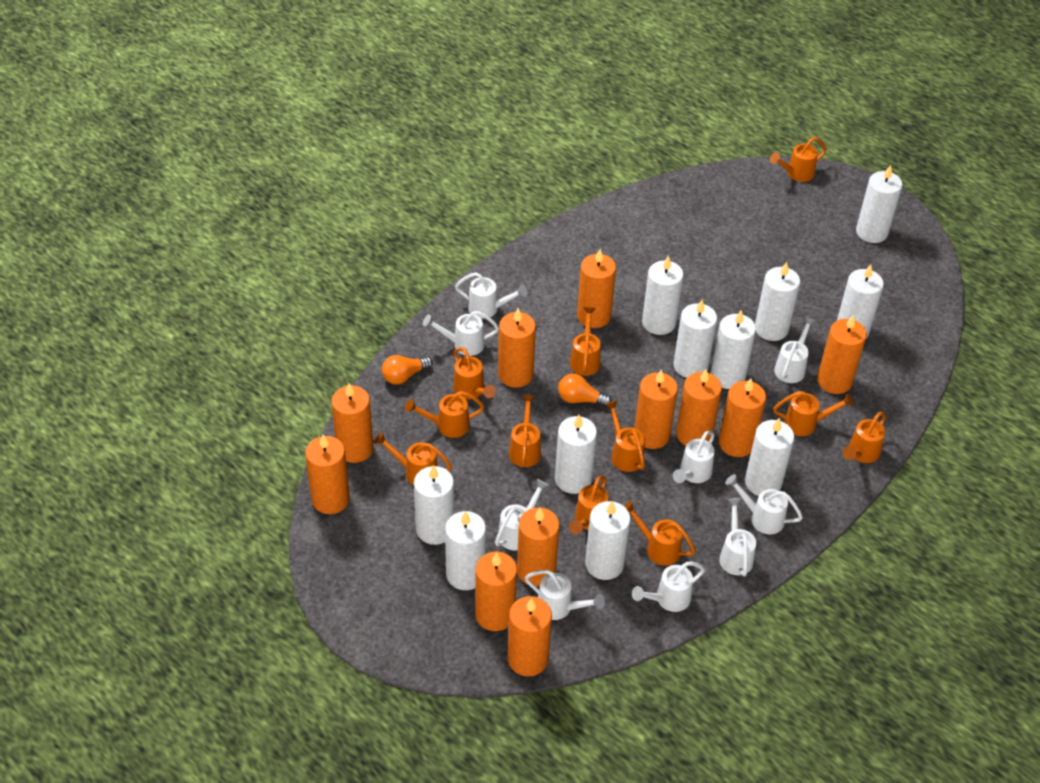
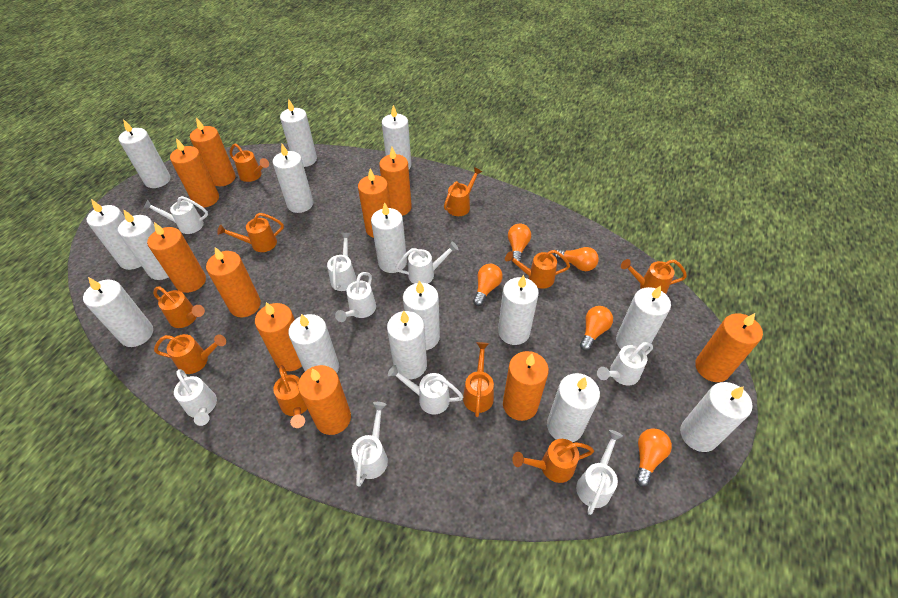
orange candle: 11 -> 10
orange light bulb: 2 -> 5
orange watering can: 11 -> 10
white candle: 11 -> 15

